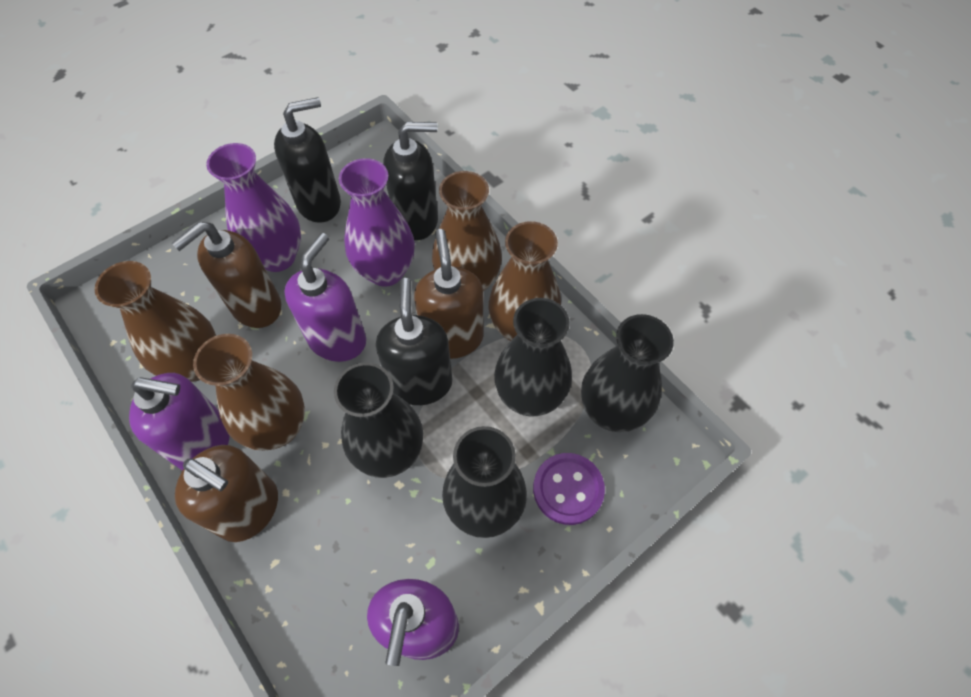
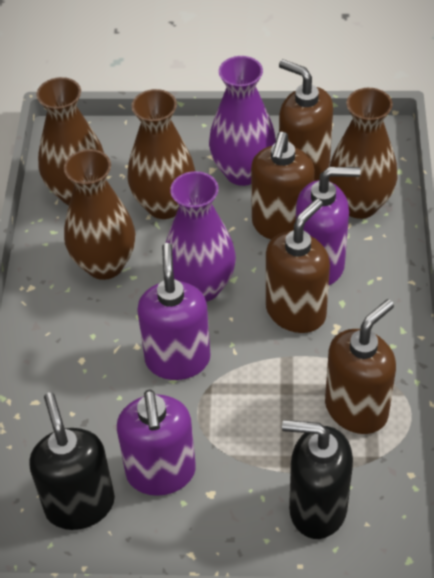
black soap dispenser: 3 -> 2
black vase: 4 -> 0
brown soap dispenser: 3 -> 4
purple button: 1 -> 0

